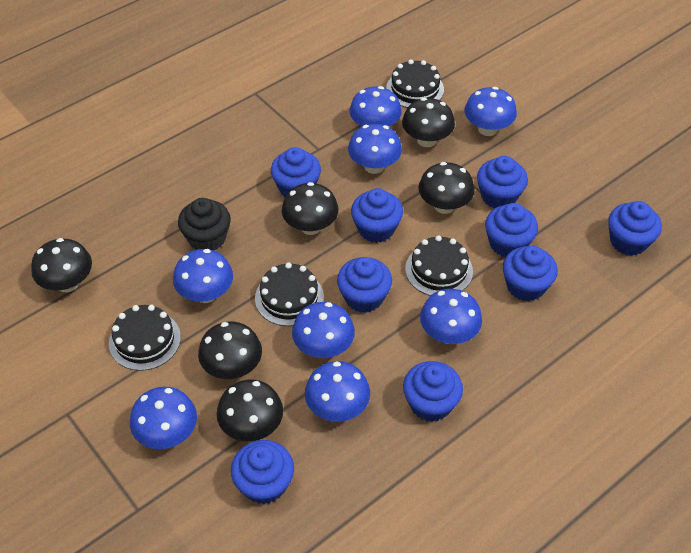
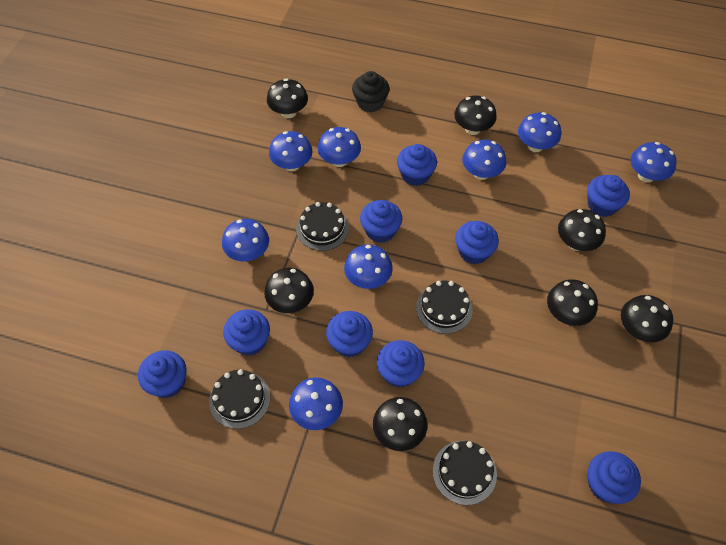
black mushroom: 6 -> 7

